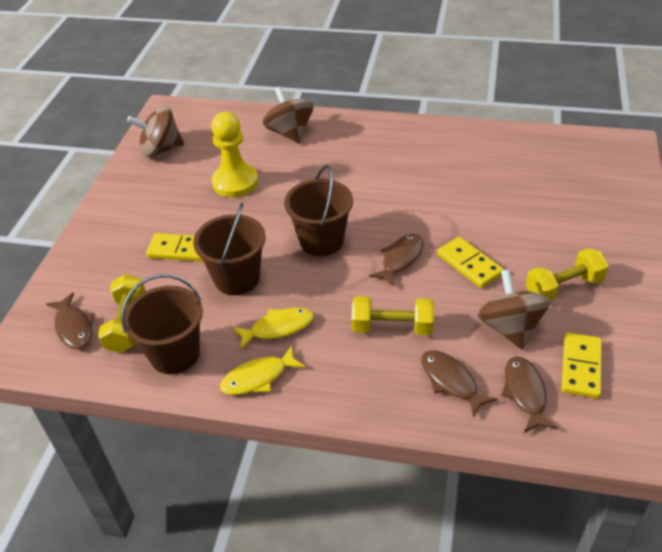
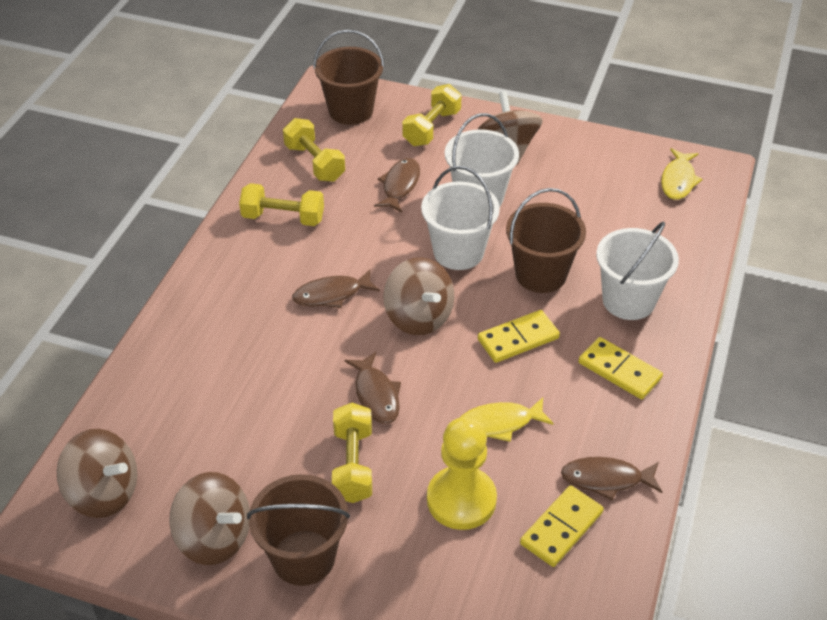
brown spinning top: 3 -> 4
white bucket: 0 -> 3
yellow dumbbell: 3 -> 4

